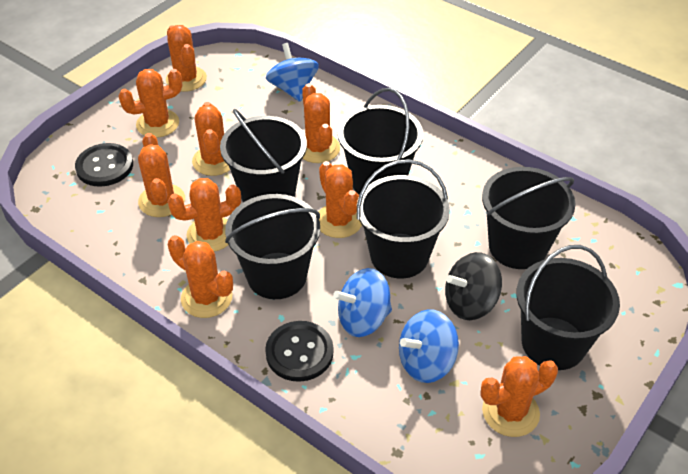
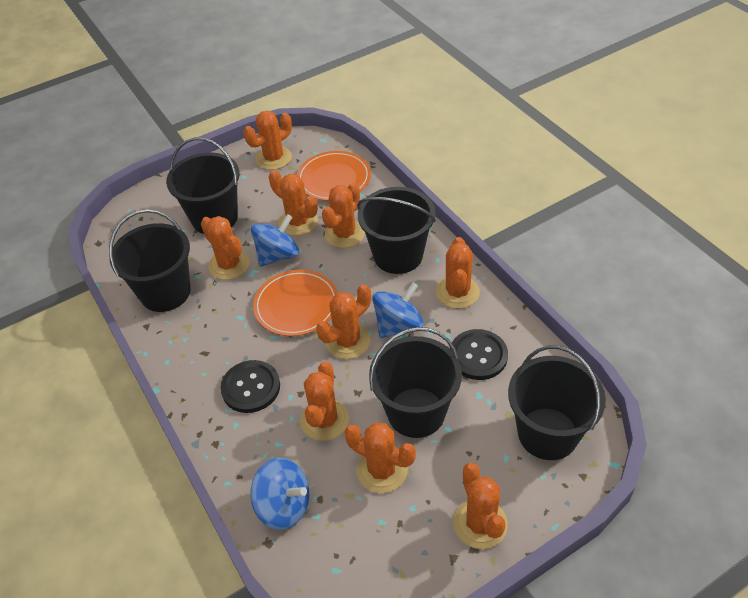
black bucket: 6 -> 5
black spinning top: 1 -> 0
orange plate: 0 -> 2

